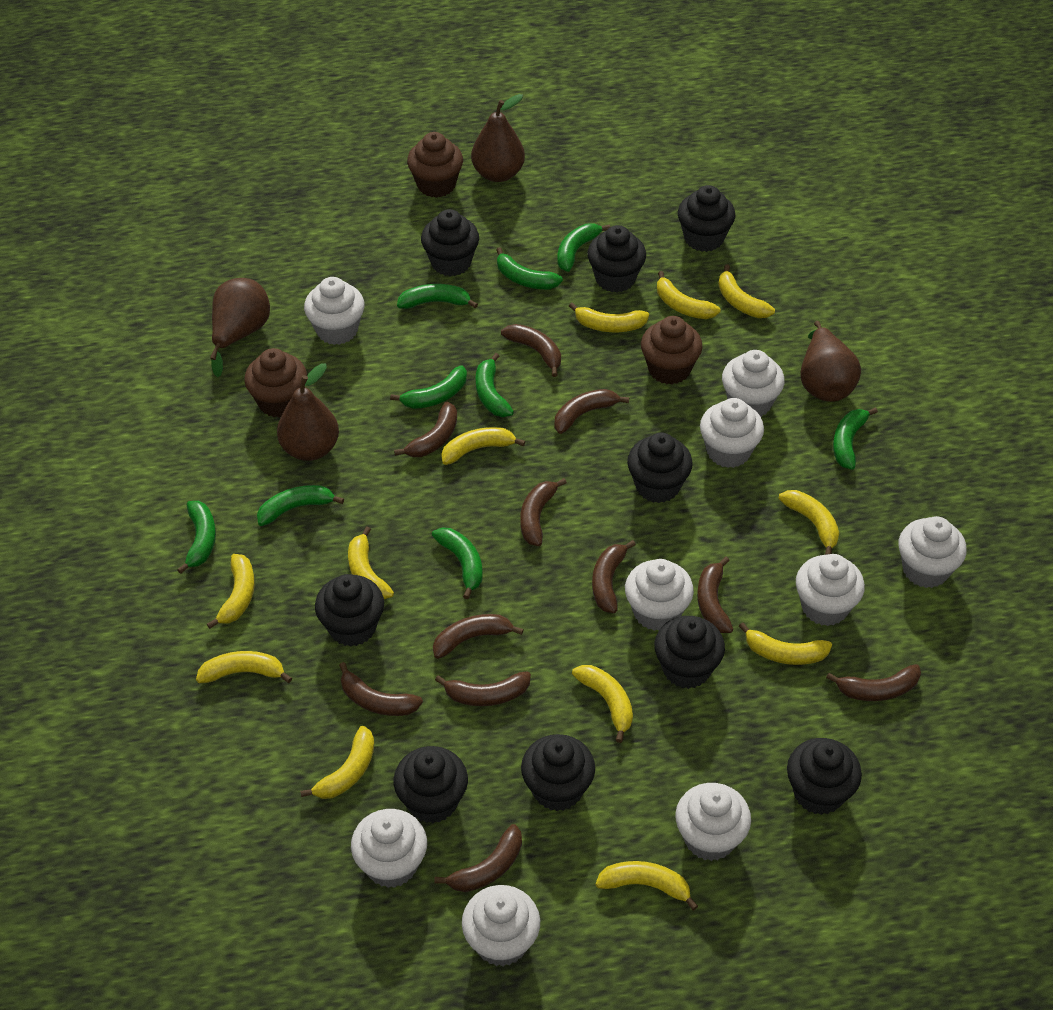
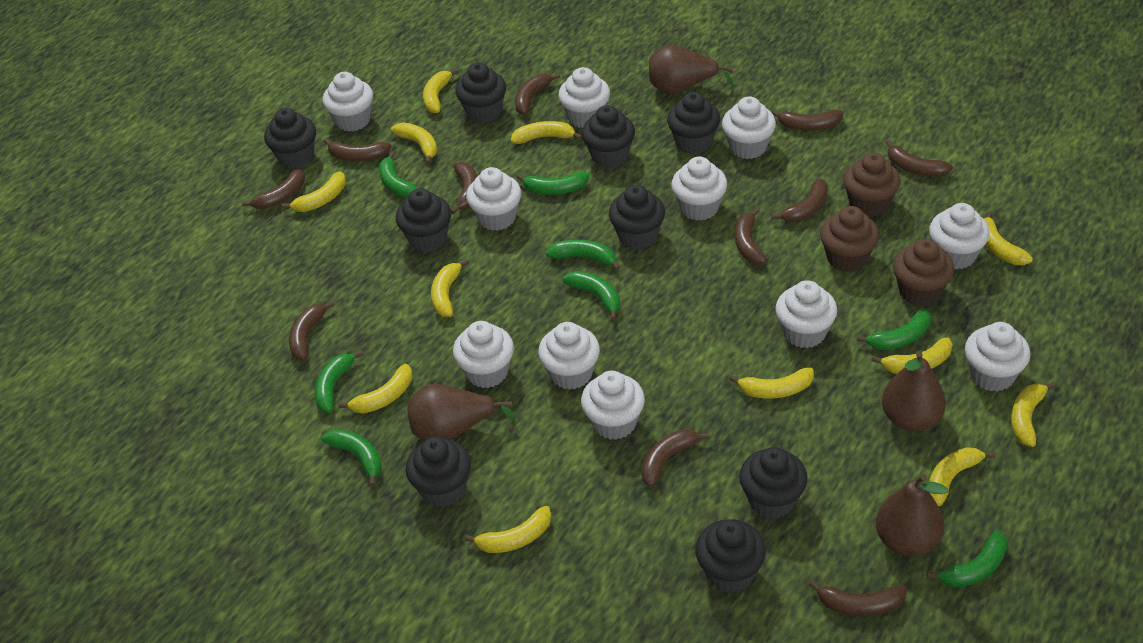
green banana: 9 -> 8
white cupcake: 9 -> 11

